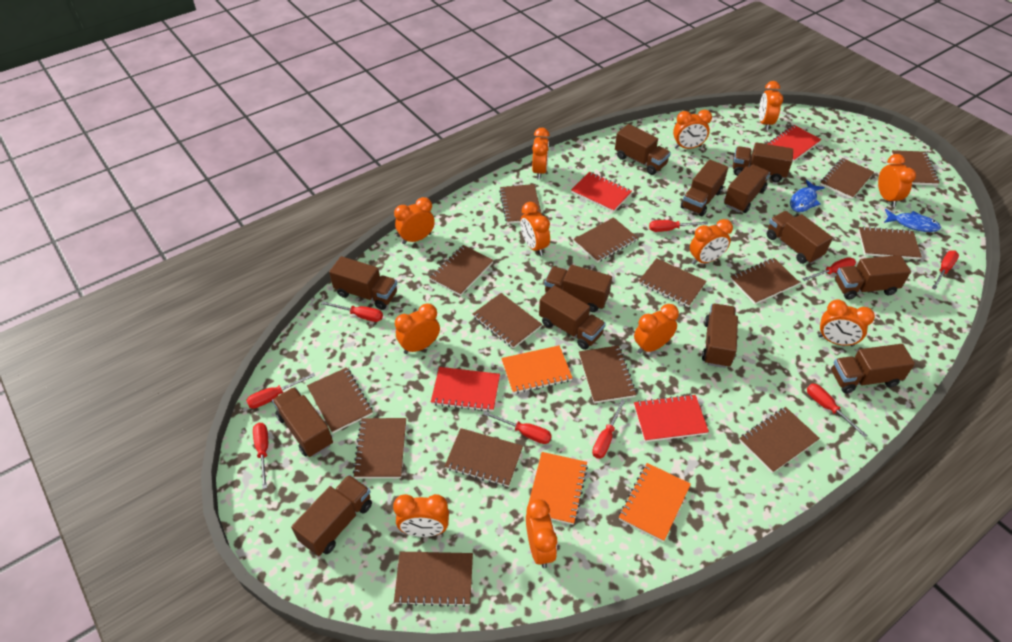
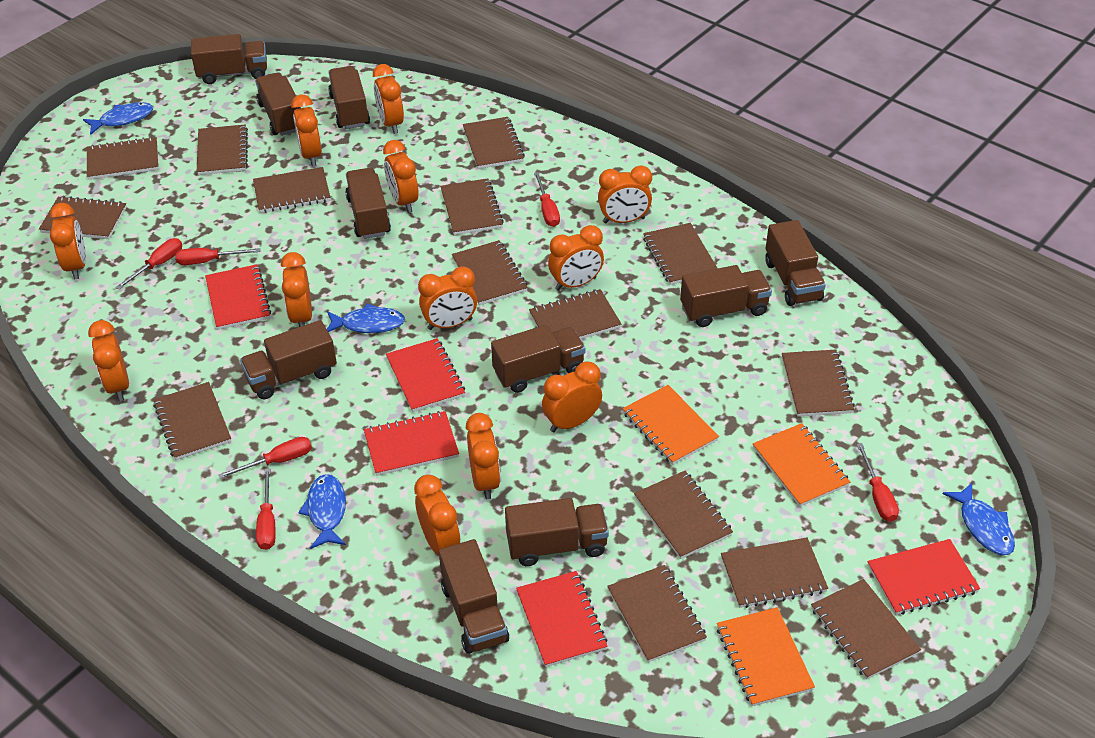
blue fish: 2 -> 4
brown truck: 13 -> 10
red notebook: 4 -> 5
red screwdriver: 9 -> 6

